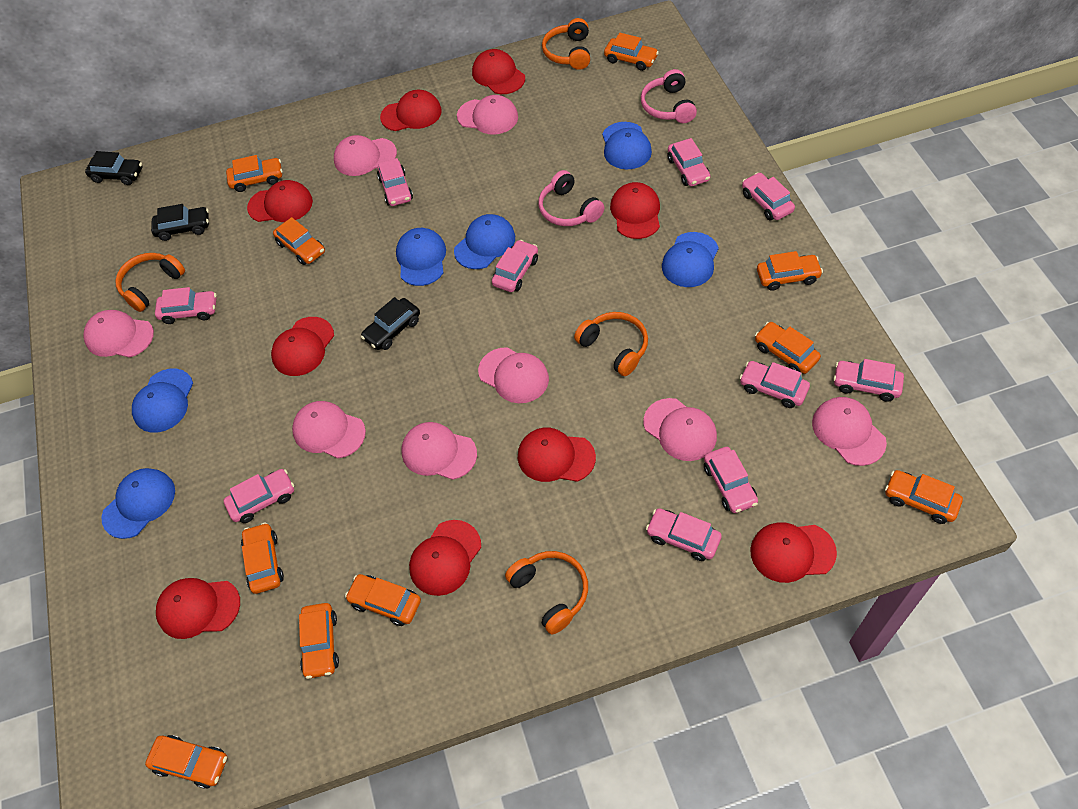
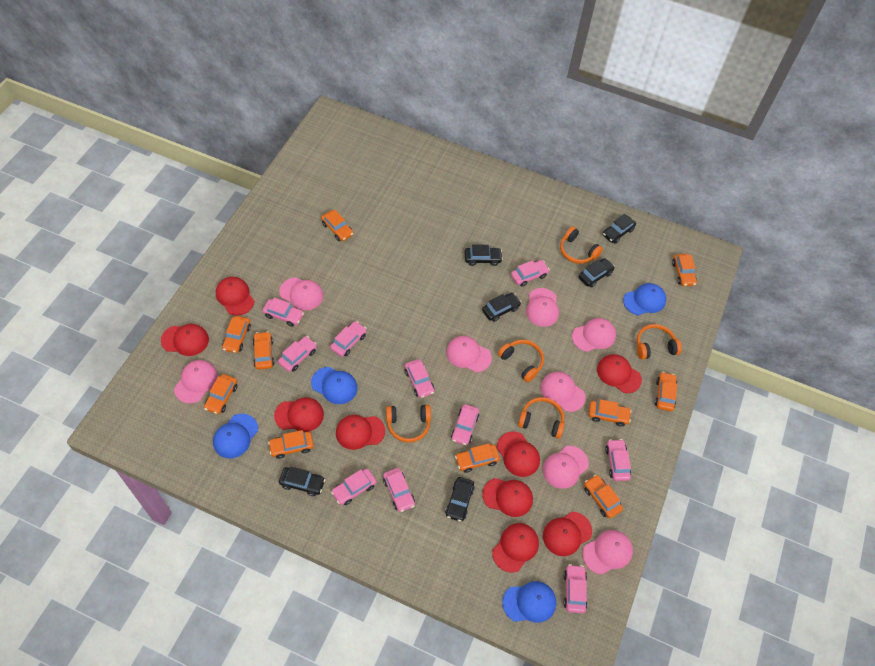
black car: 3 -> 6
blue cap: 6 -> 4
orange headphones: 4 -> 5
pink headphones: 2 -> 0

